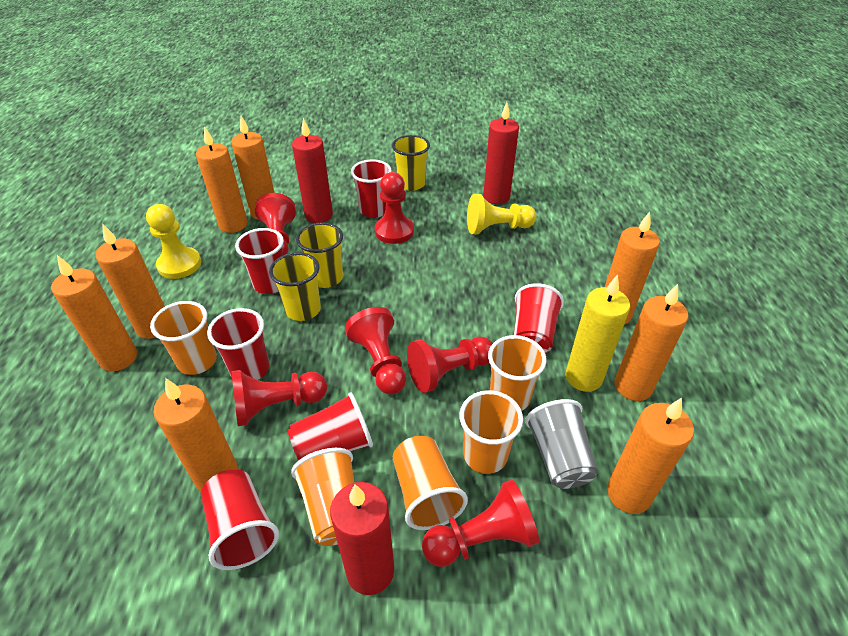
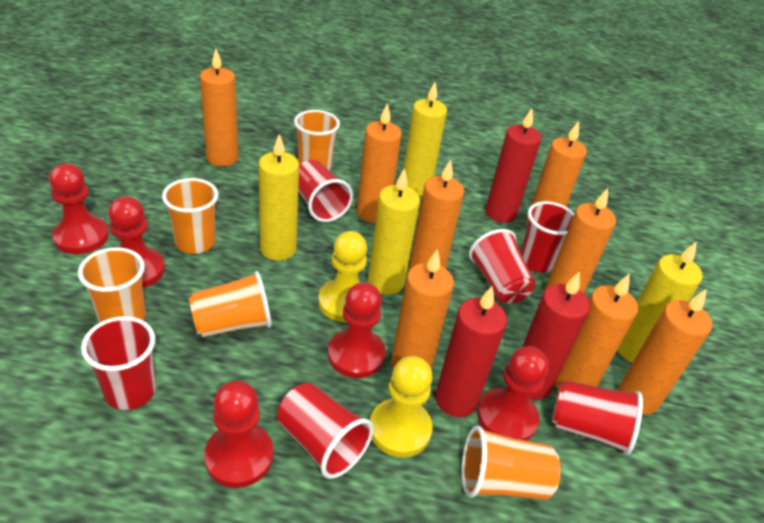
grey cup: 1 -> 0
red pawn: 6 -> 5
yellow candle: 1 -> 4
yellow cup: 3 -> 0

